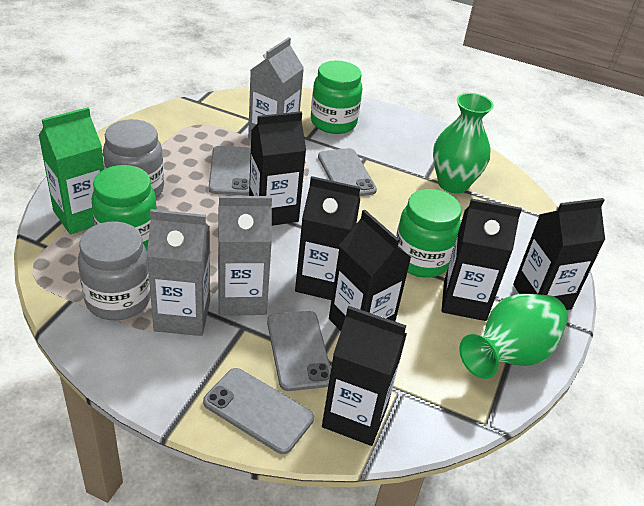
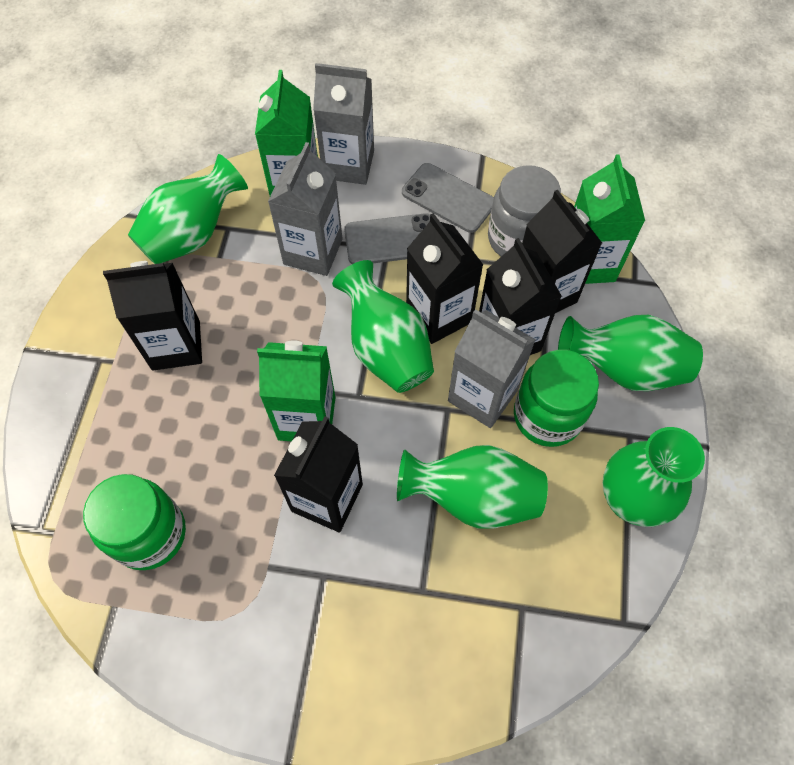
black carton: 6 -> 5
green carton: 1 -> 3
green jar: 3 -> 2
green vase: 2 -> 5
grey jar: 2 -> 1
grey phone: 4 -> 2

